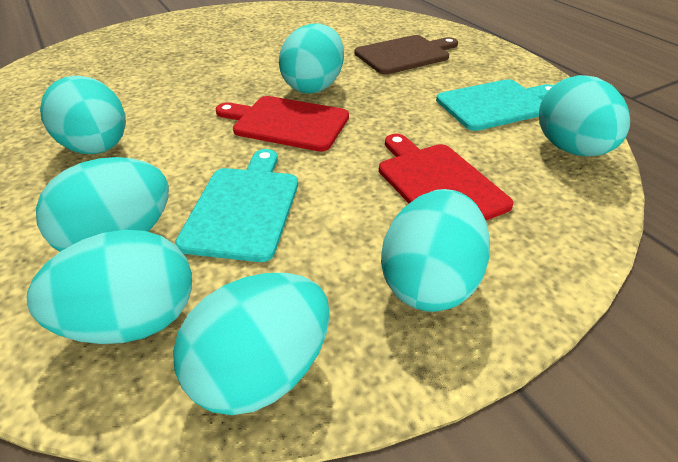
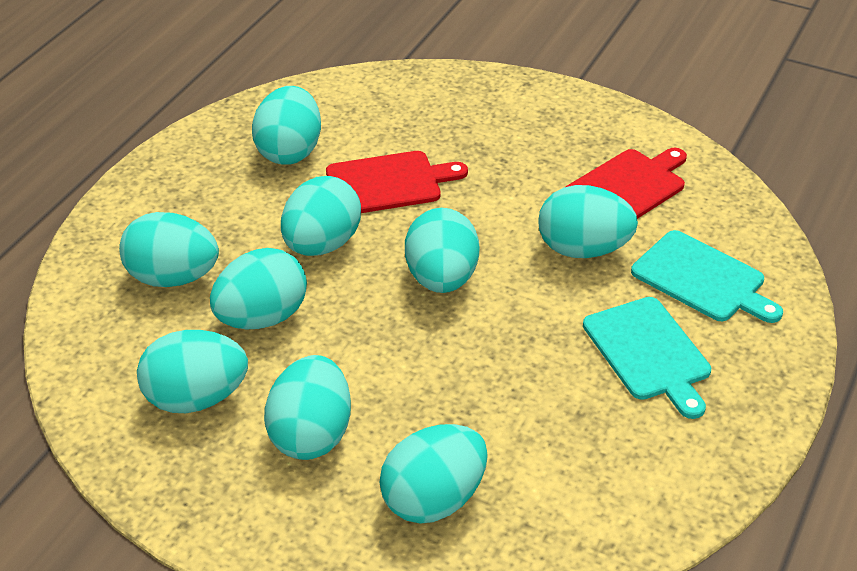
brown cutting board: 1 -> 0
turquoise egg: 7 -> 9

